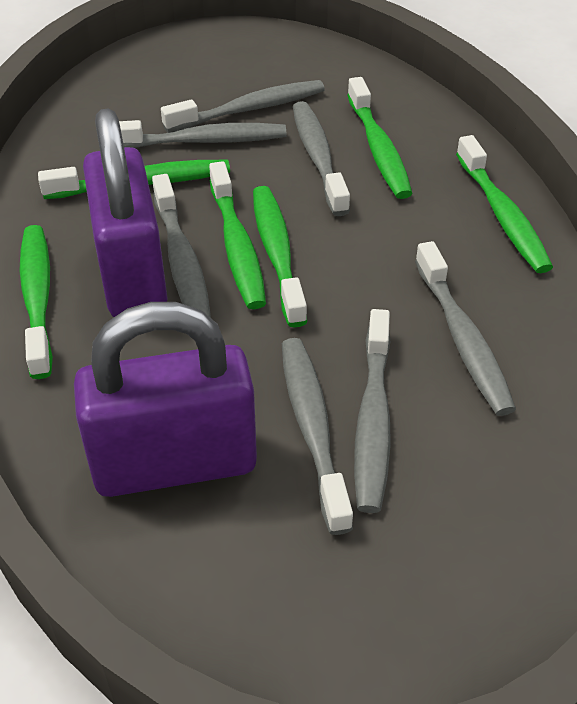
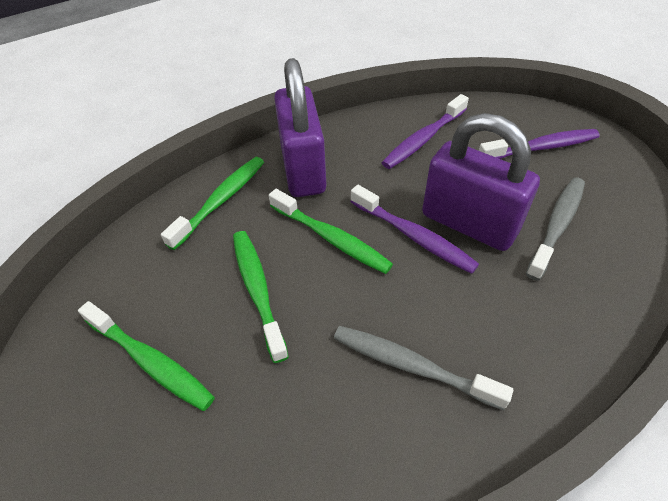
green toothbrush: 6 -> 4
grey toothbrush: 7 -> 2
purple toothbrush: 0 -> 3

